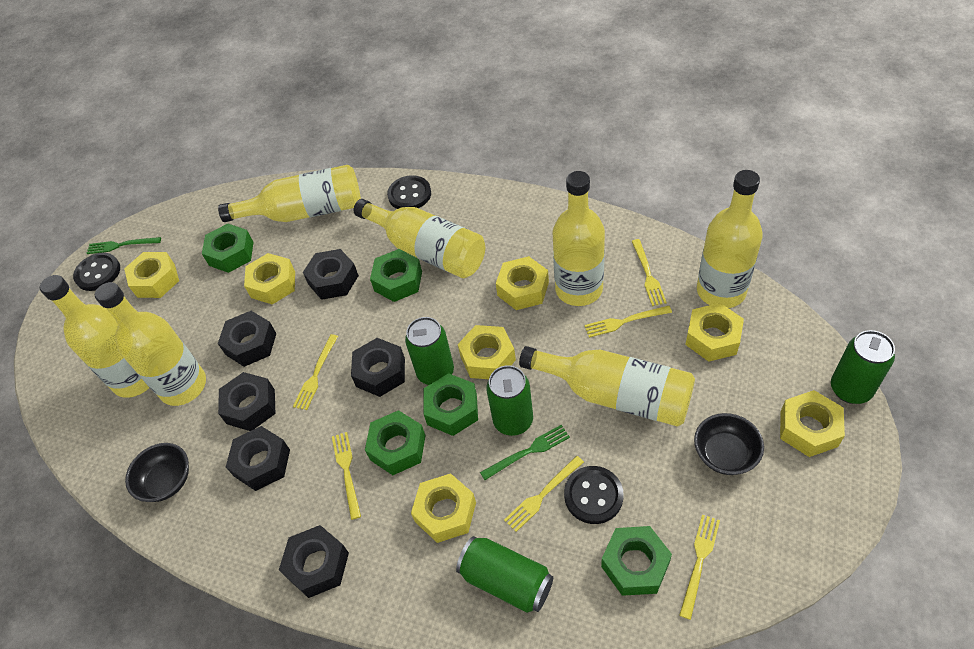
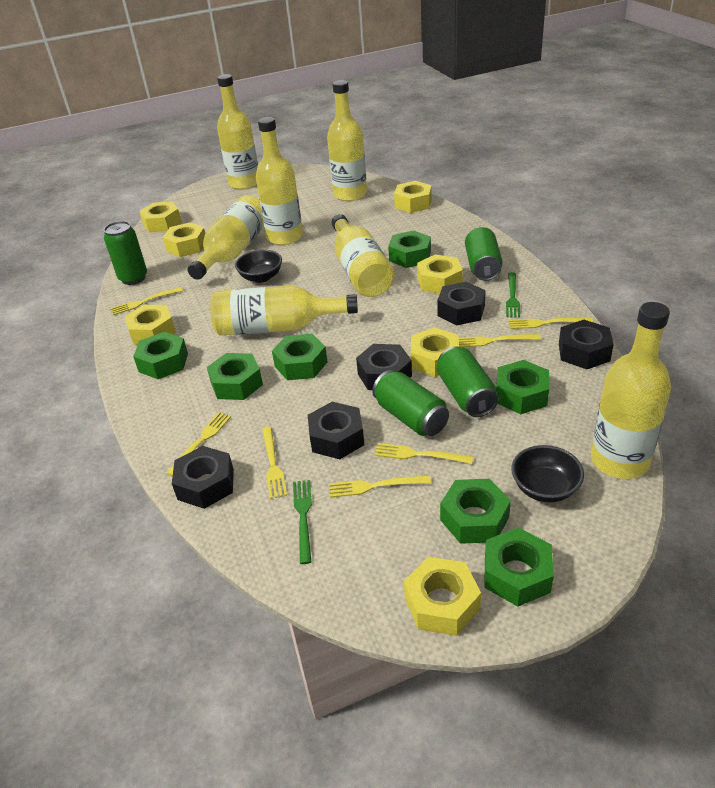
black button: 3 -> 0
black nut: 6 -> 5
green nut: 5 -> 7
yellow fork: 6 -> 7

